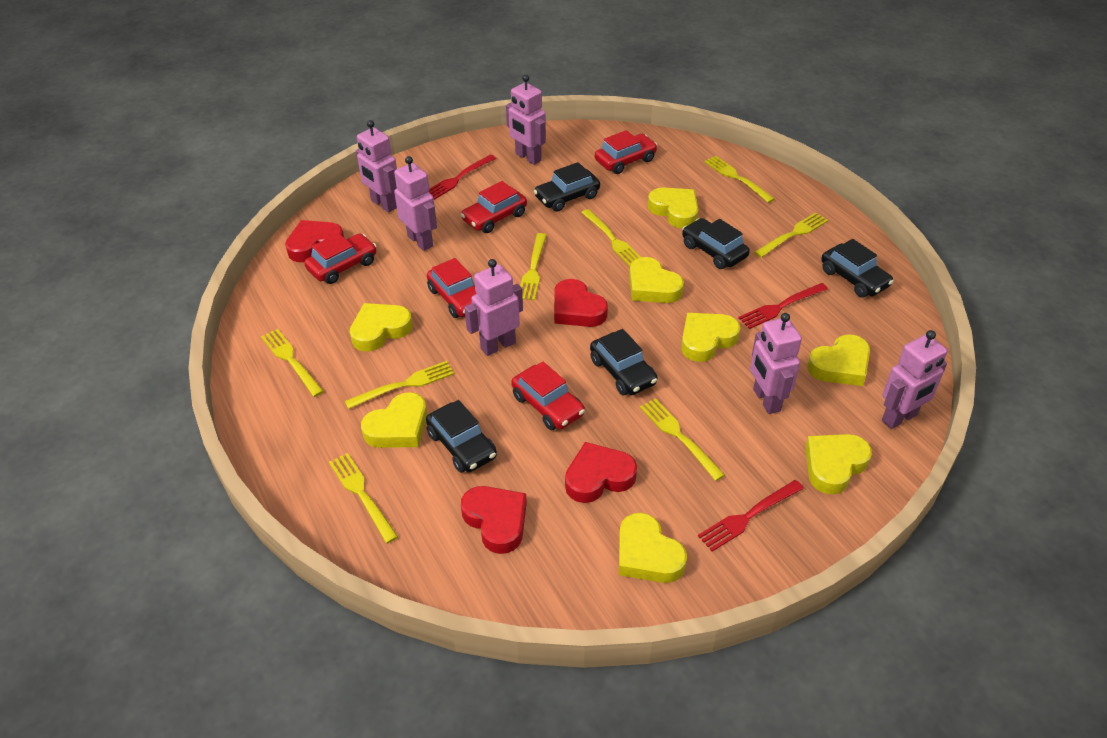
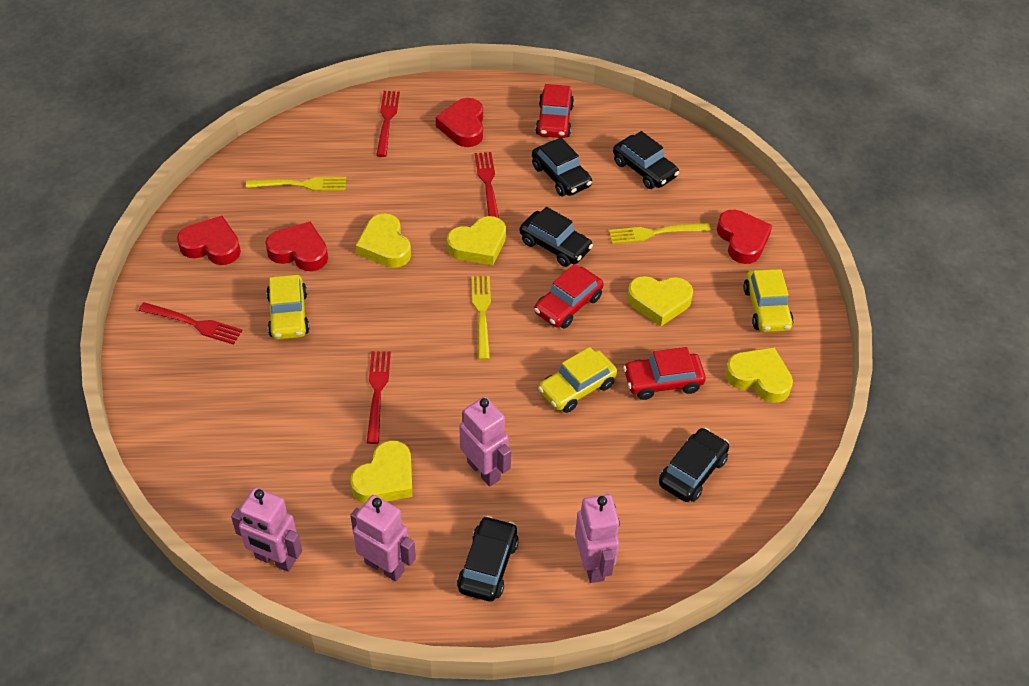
pink robot: 6 -> 4
red car: 5 -> 3
red fork: 3 -> 4
yellow car: 0 -> 3
yellow fork: 8 -> 3
yellow heart: 8 -> 5

